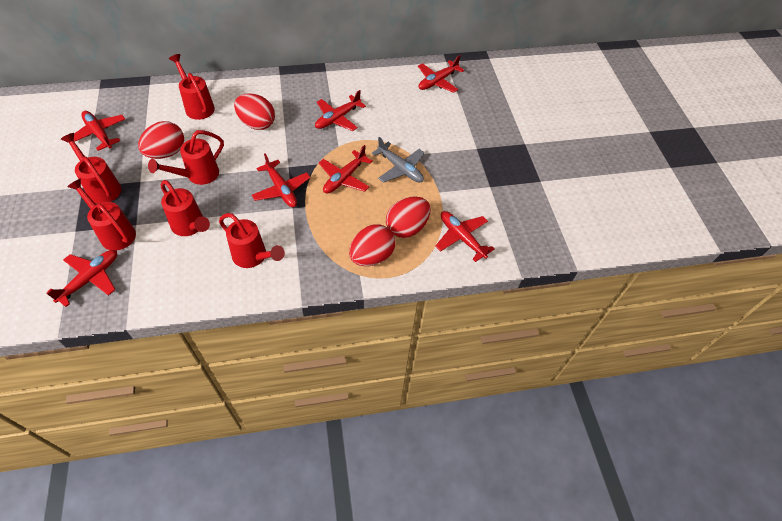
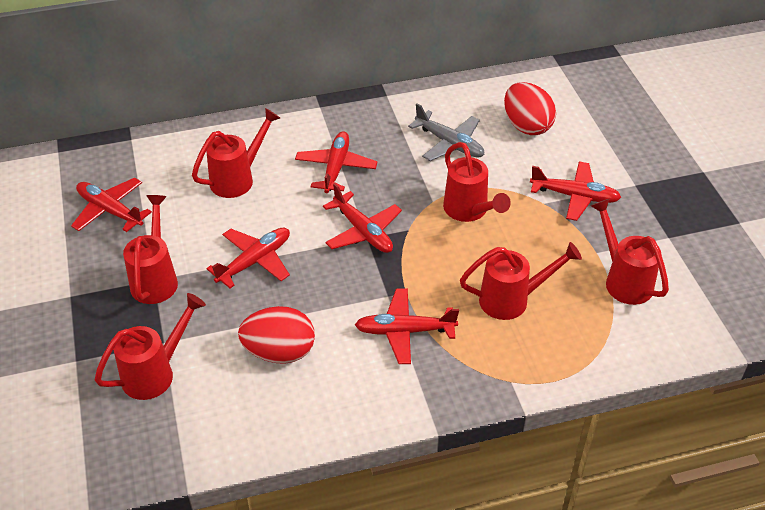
red egg: 4 -> 2
red plane: 7 -> 6

